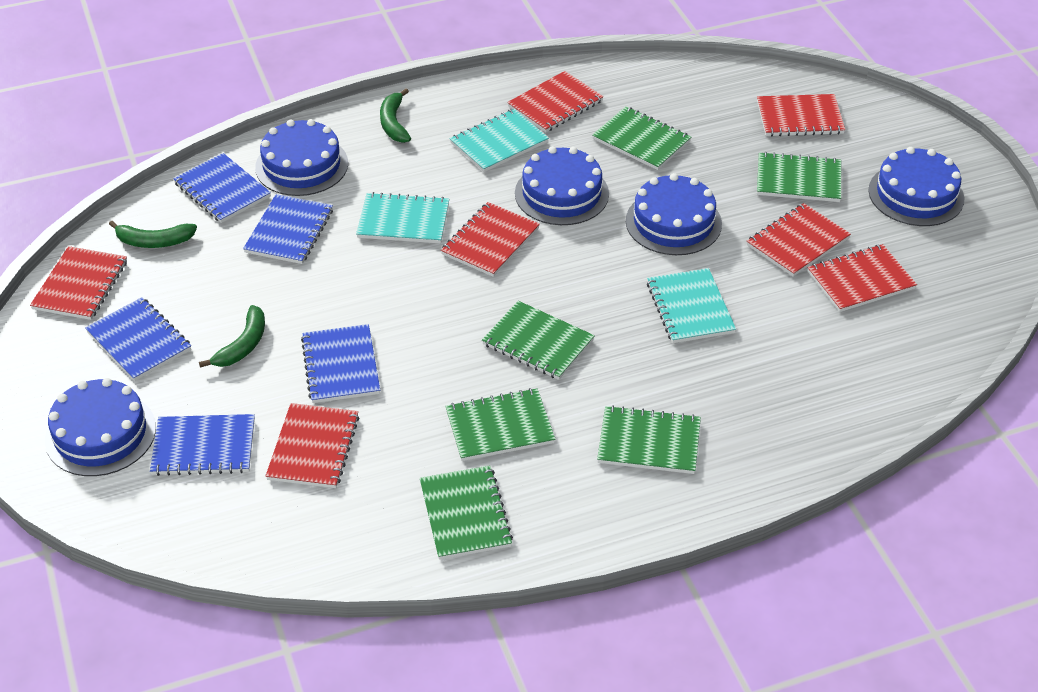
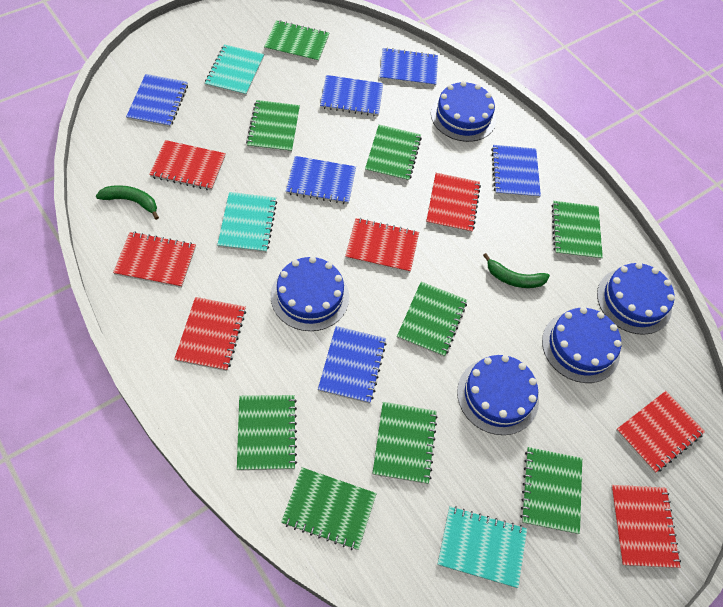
blue notebook: 5 -> 6
green banana: 3 -> 2
green notebook: 6 -> 9

